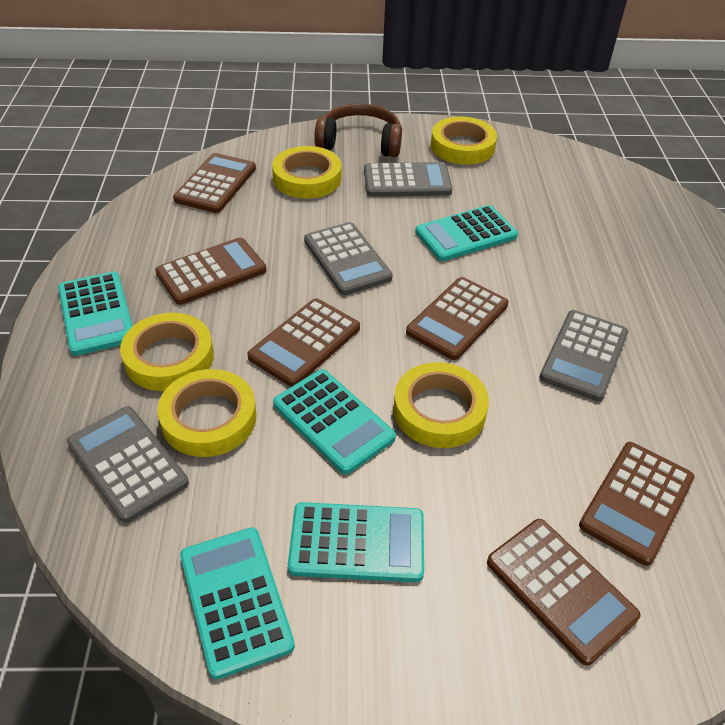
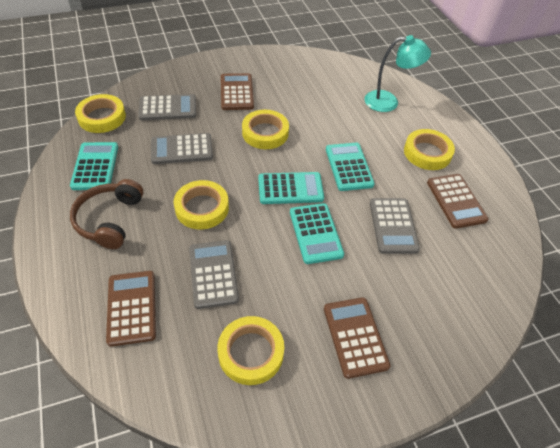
brown calculator: 6 -> 4
turquoise calculator: 5 -> 4
turquoise lamp: 0 -> 1

